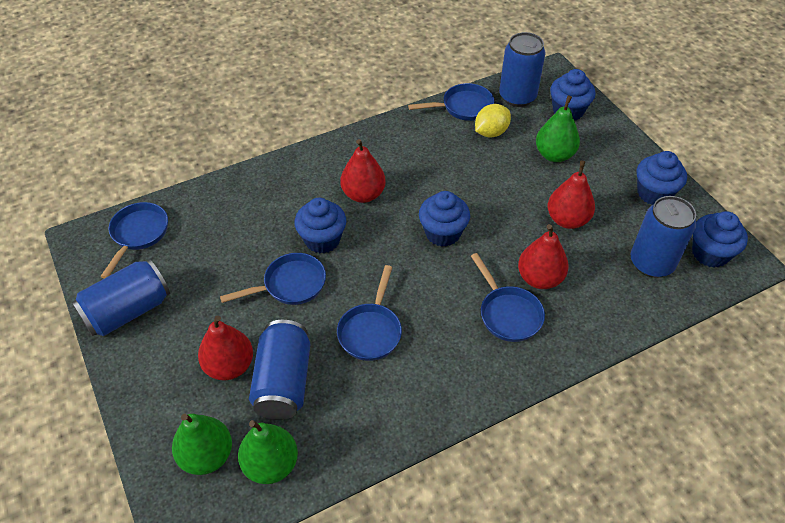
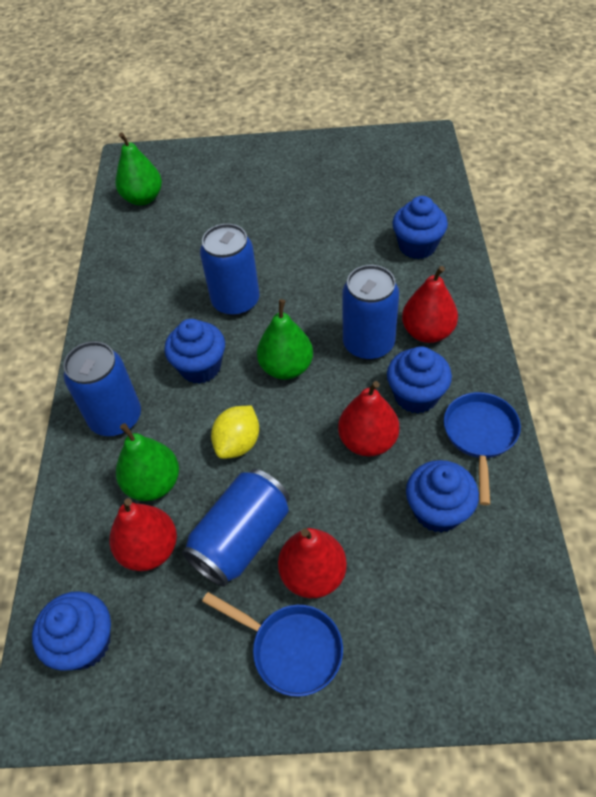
blue pan: 5 -> 2

